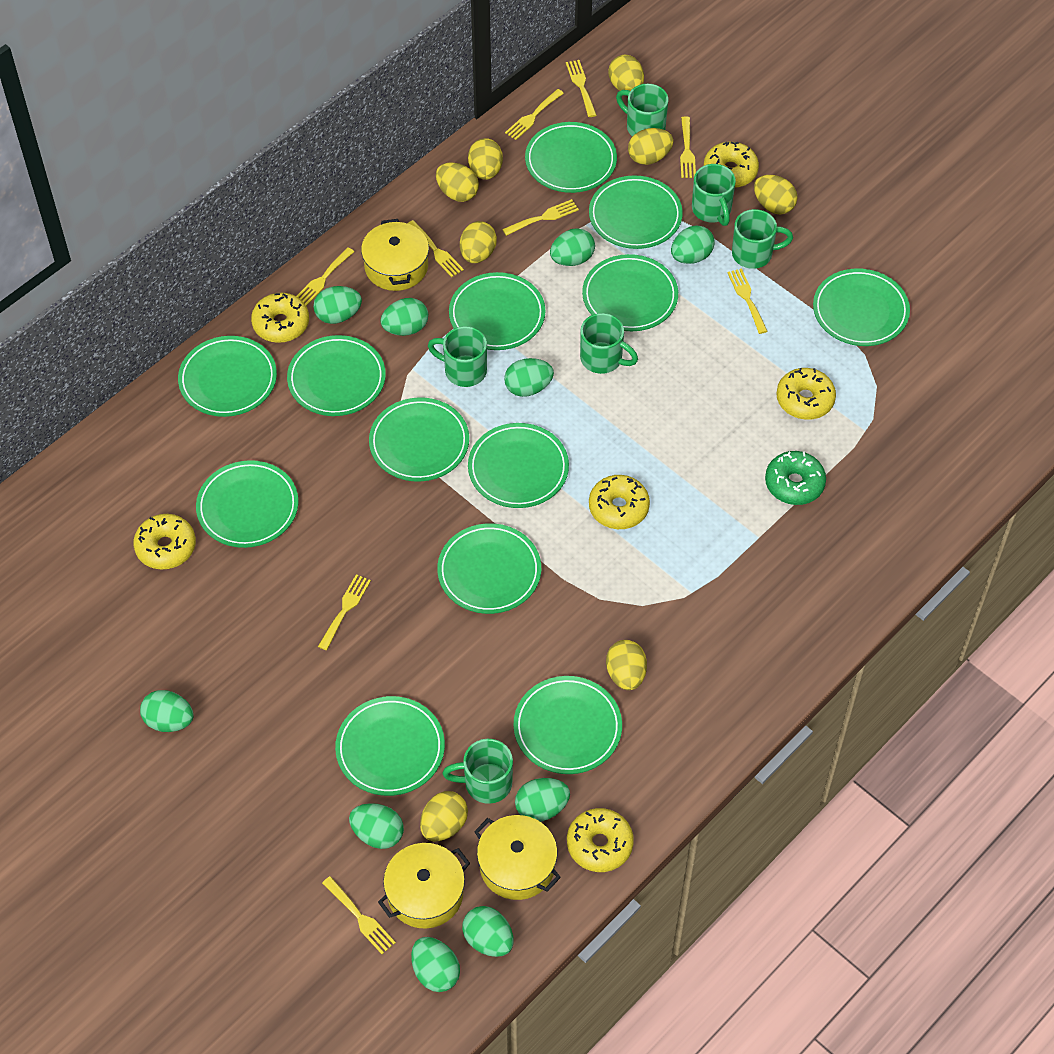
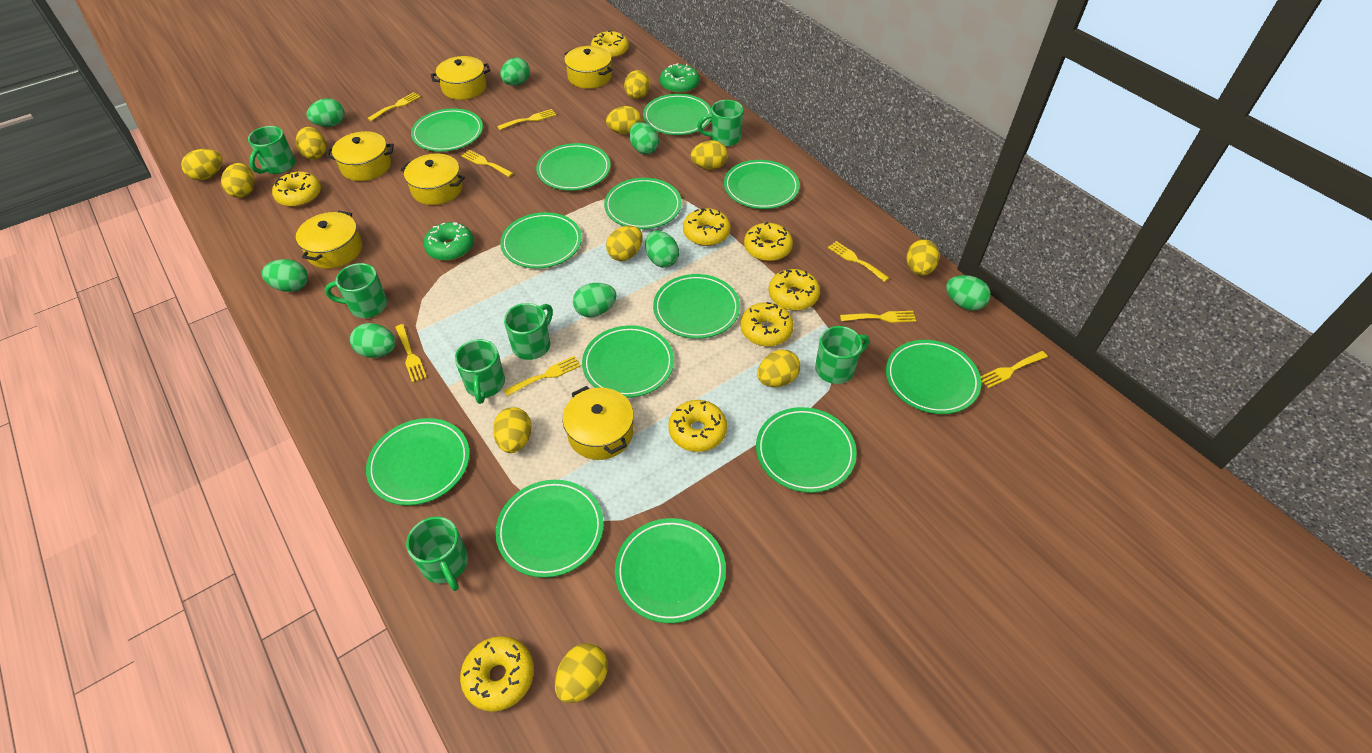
green donut: 1 -> 2
green egg: 10 -> 8
green mug: 6 -> 7
yellow donut: 6 -> 8
yellow egg: 8 -> 11
yellow fork: 9 -> 8
yellow pot: 3 -> 6

